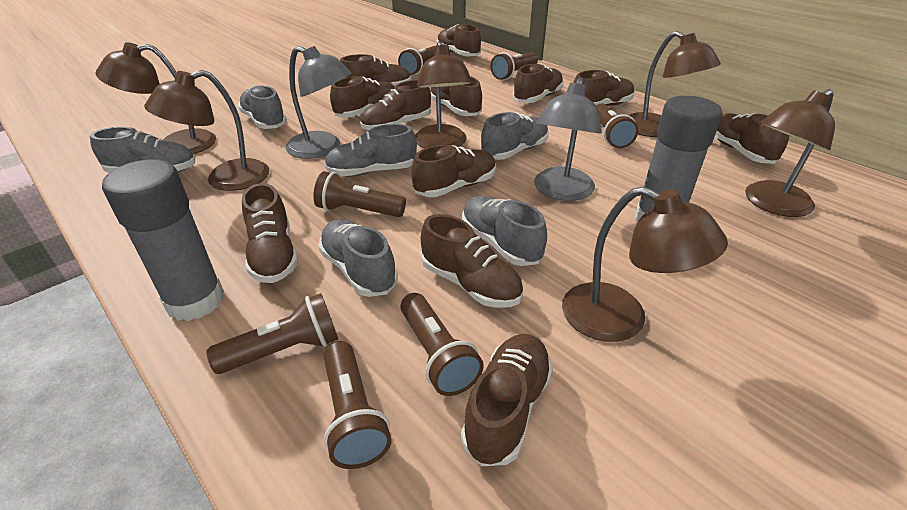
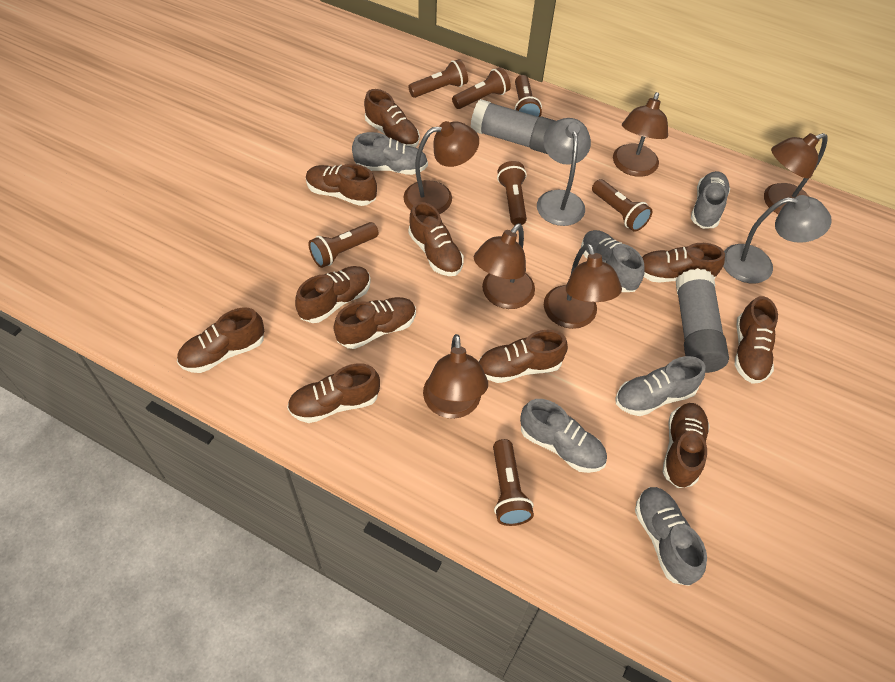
brown shoe: 12 -> 11

